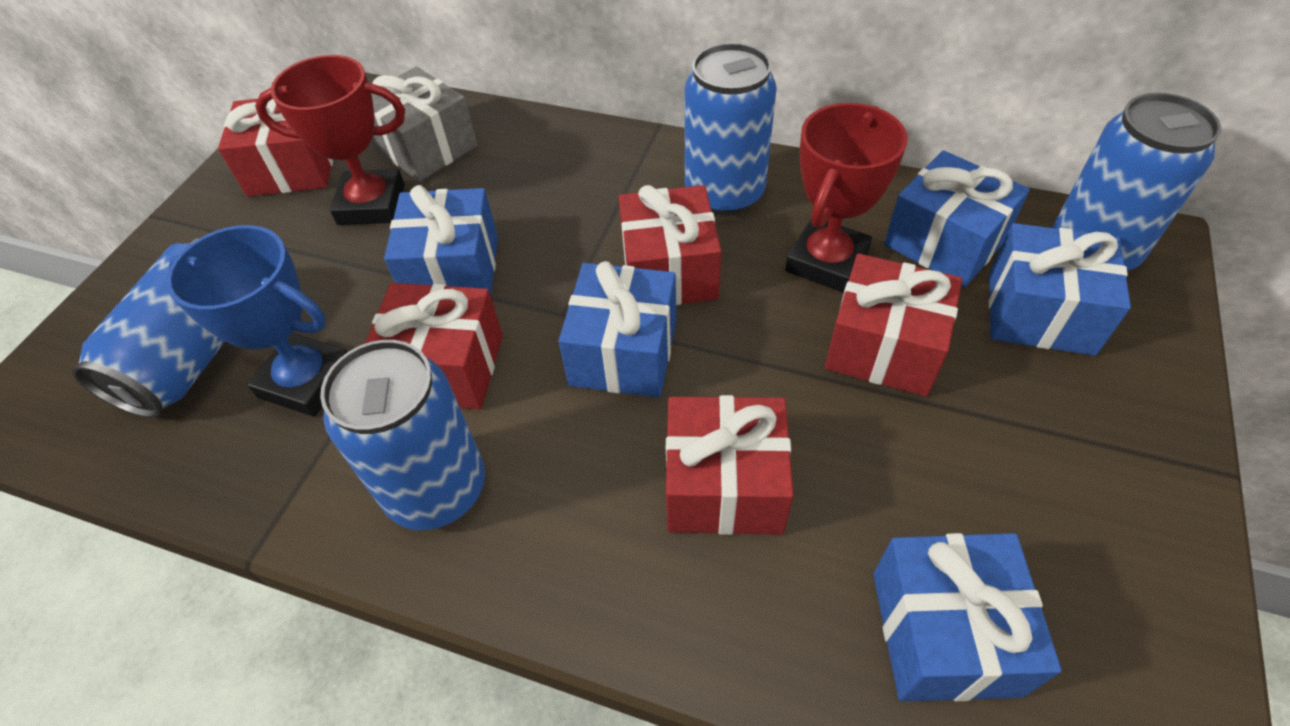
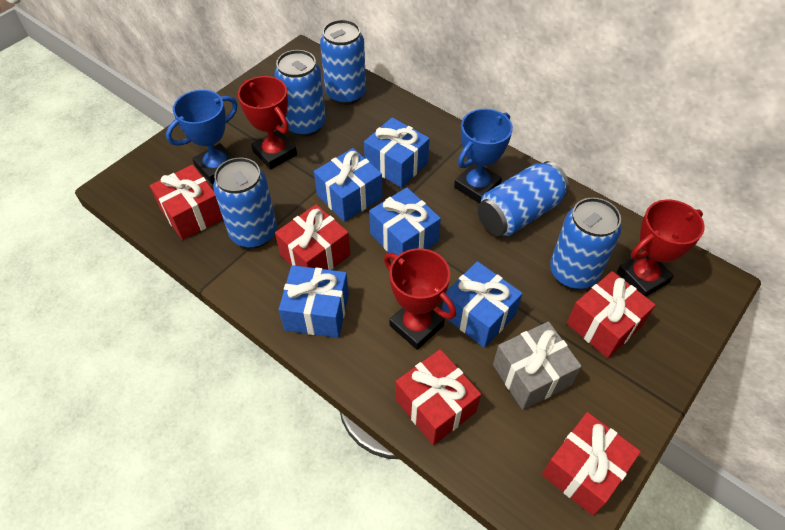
blue can: 4 -> 5
blue trophy: 1 -> 2
red trophy: 2 -> 3

